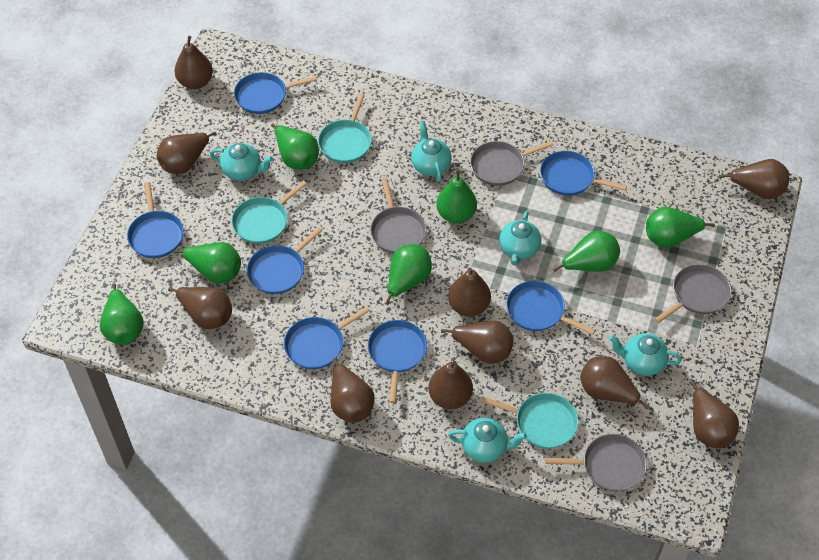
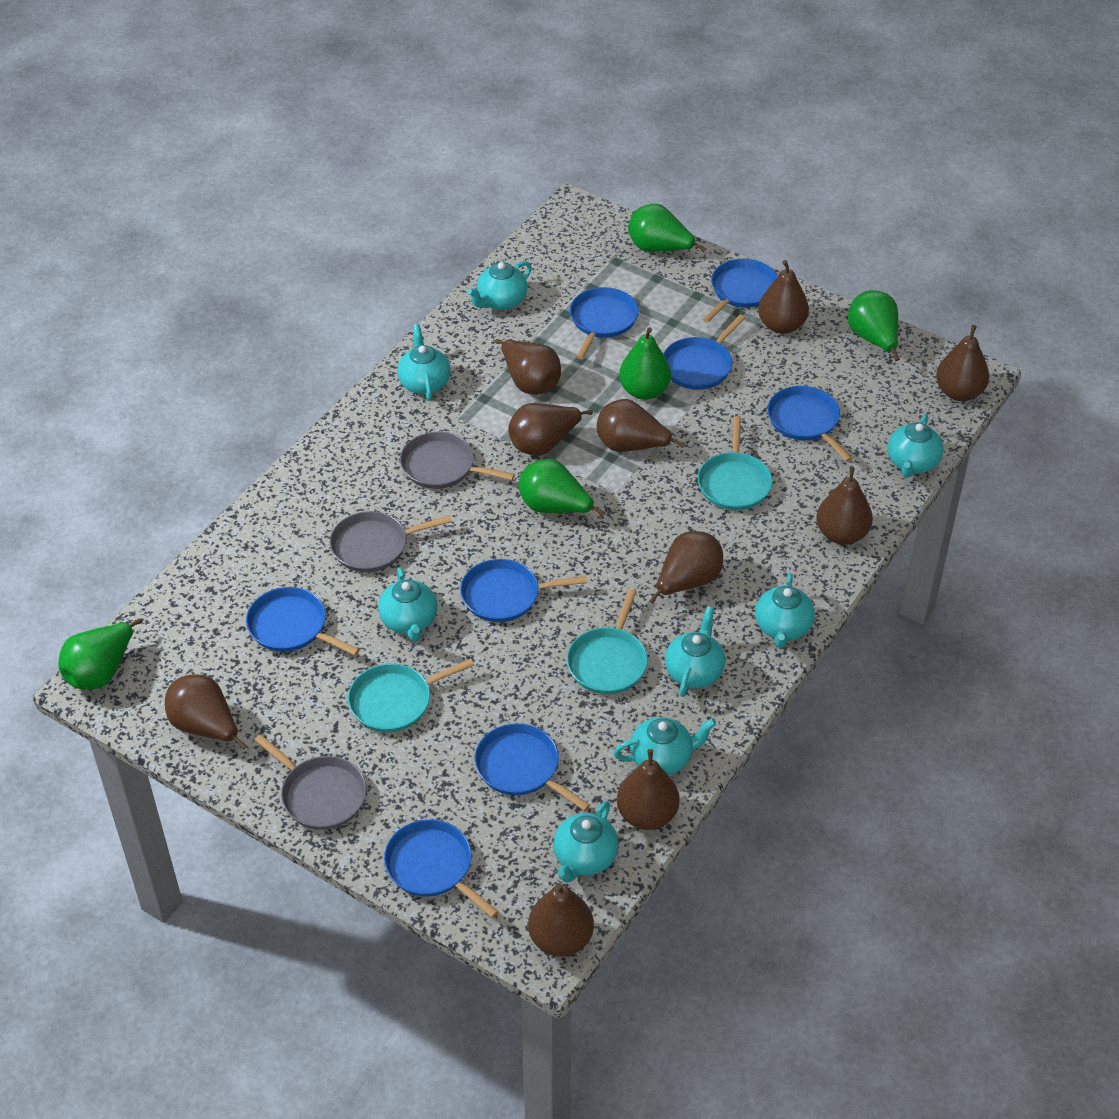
blue pan: 7 -> 8
green pear: 7 -> 5
grey pan: 4 -> 3
turquoise teapot: 5 -> 8

